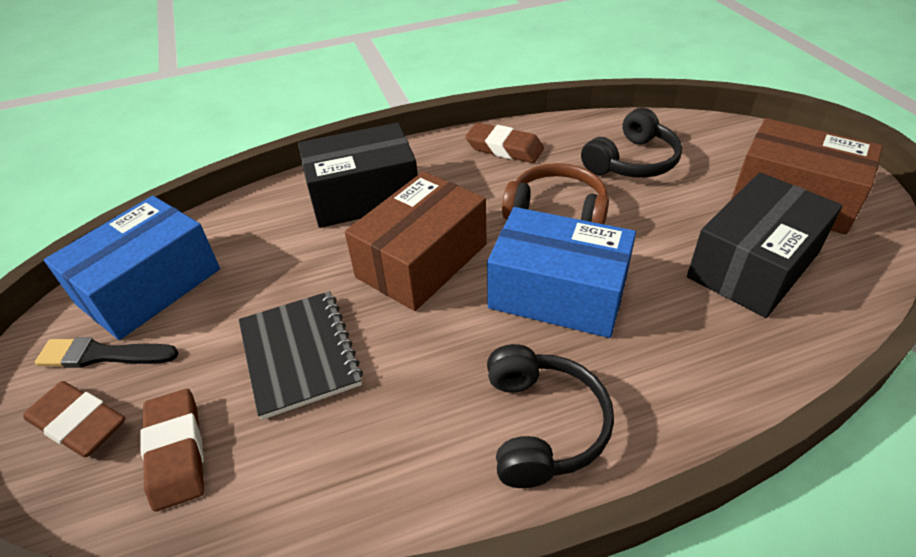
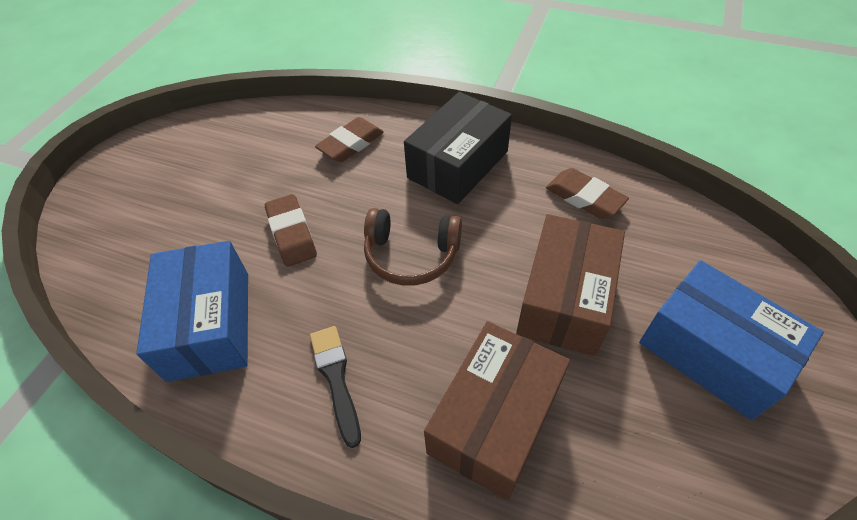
black box: 2 -> 1
black headphones: 2 -> 0
black notebook: 1 -> 0

